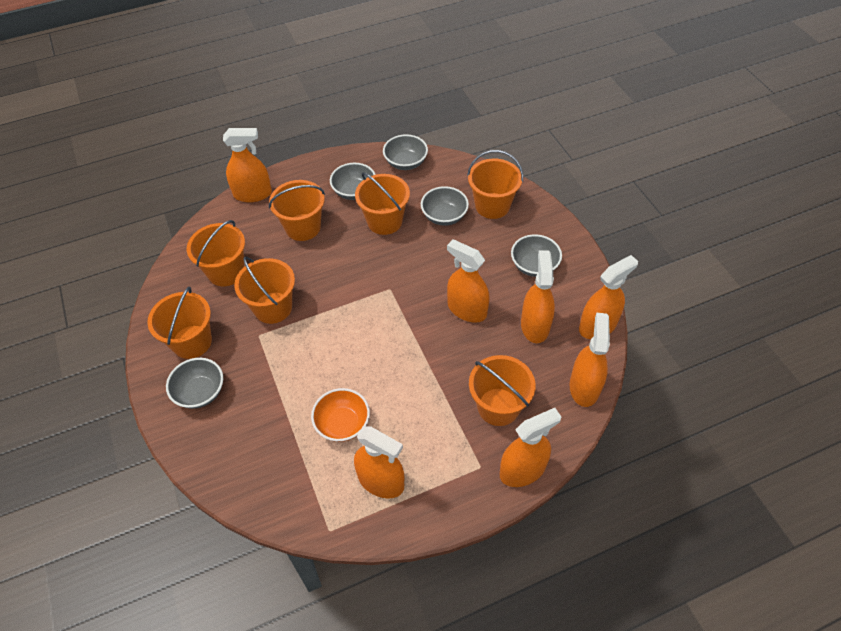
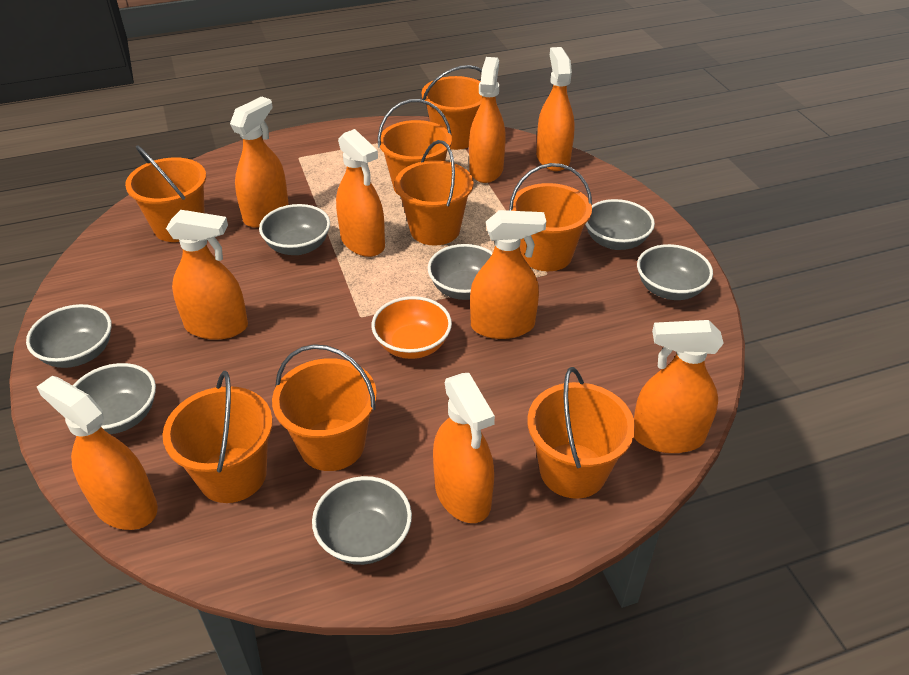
grey bowl: 5 -> 7
orange bucket: 7 -> 8
orange spray bottle: 7 -> 9

